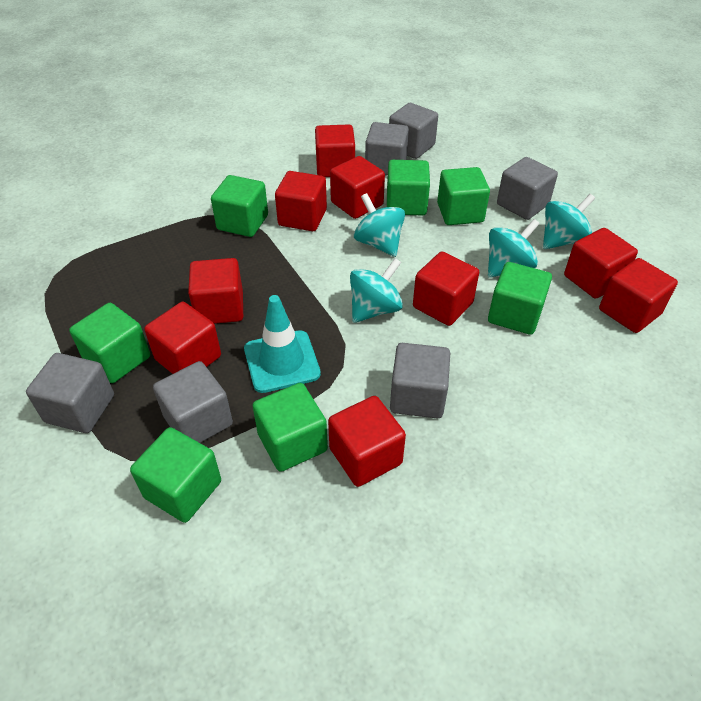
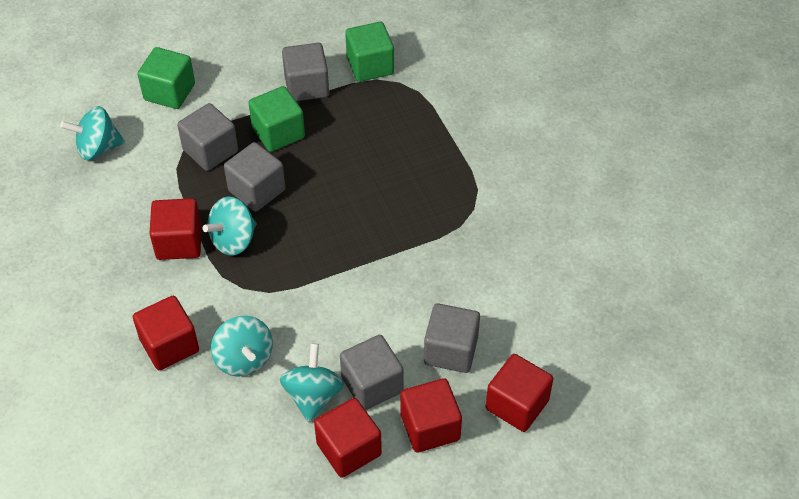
green cube: 7 -> 3
grey cube: 6 -> 5
red cube: 9 -> 5
turquoise traffic cone: 1 -> 0

